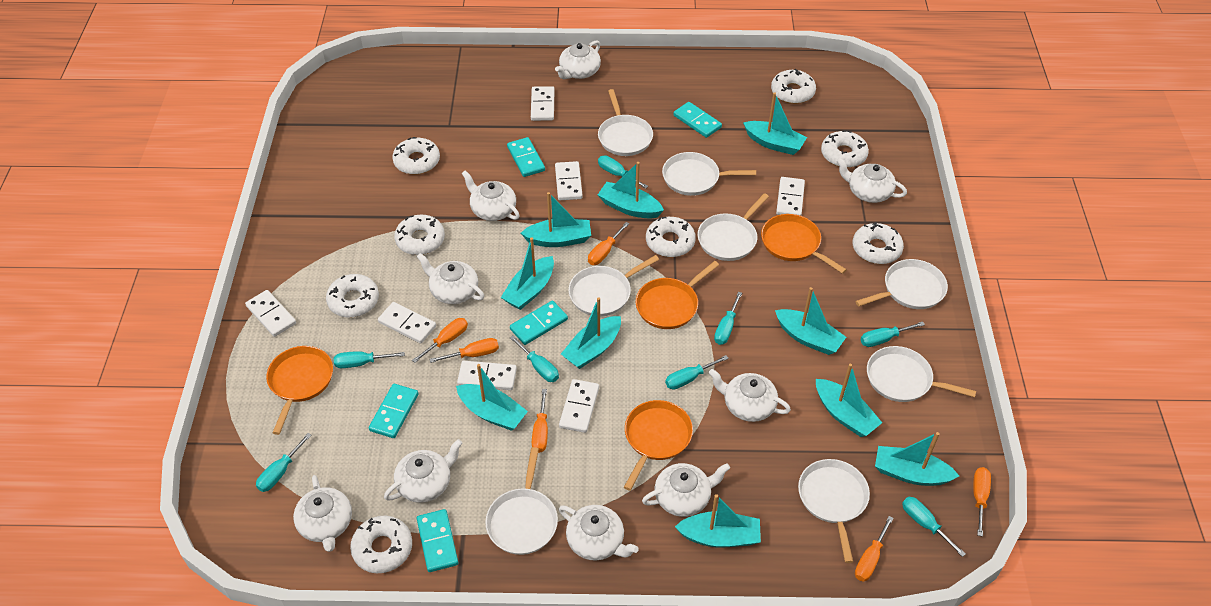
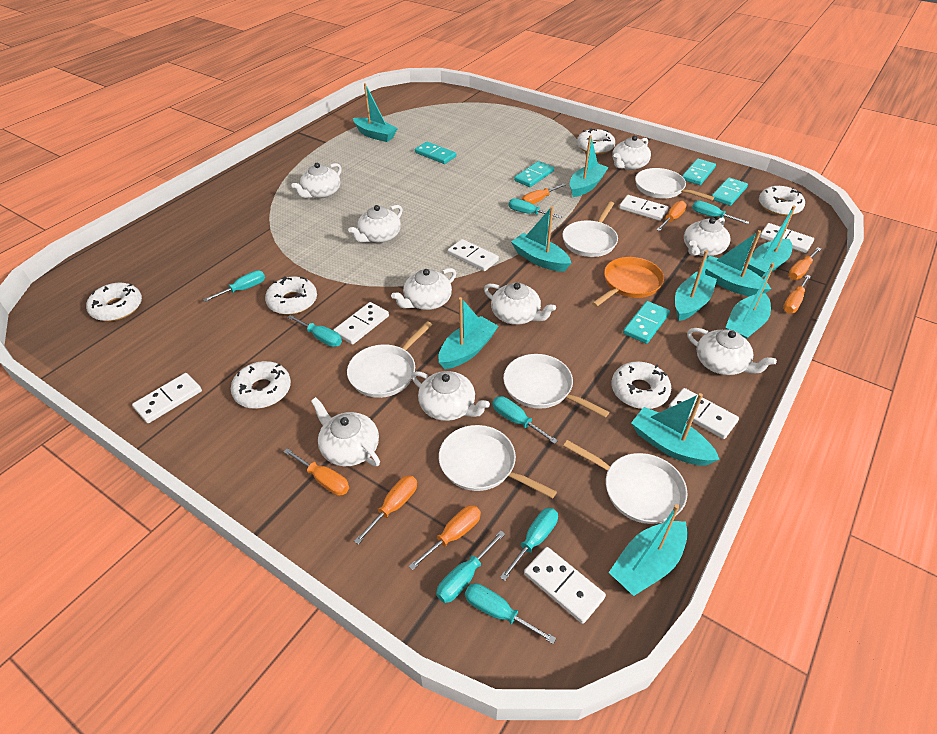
orange pan: 4 -> 1
orange screwdriver: 6 -> 7
white donut: 8 -> 6
white pan: 8 -> 6

